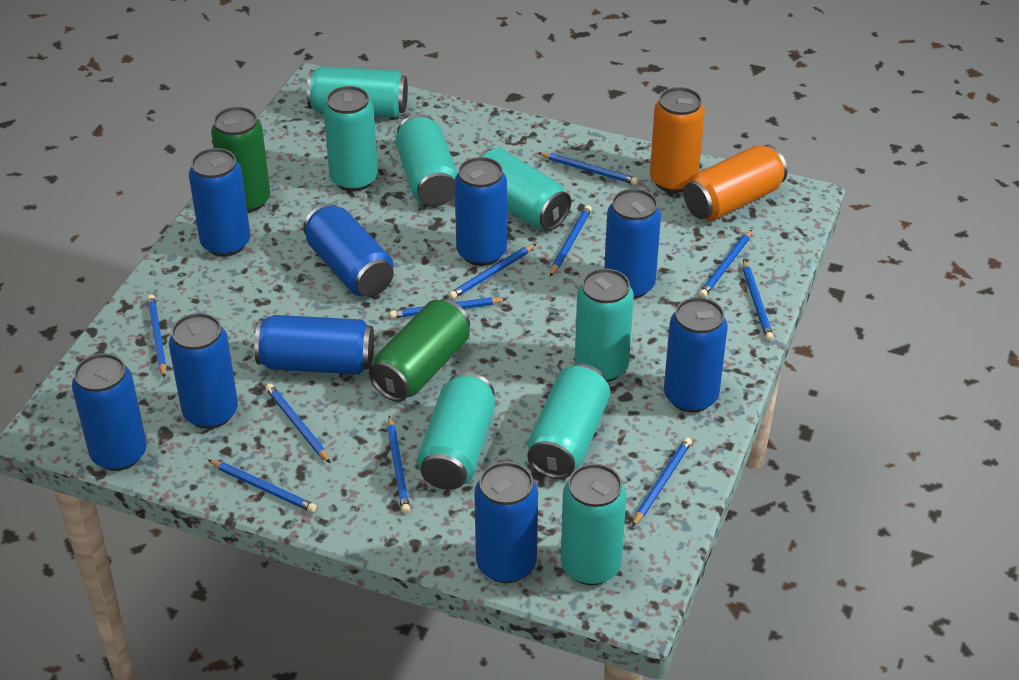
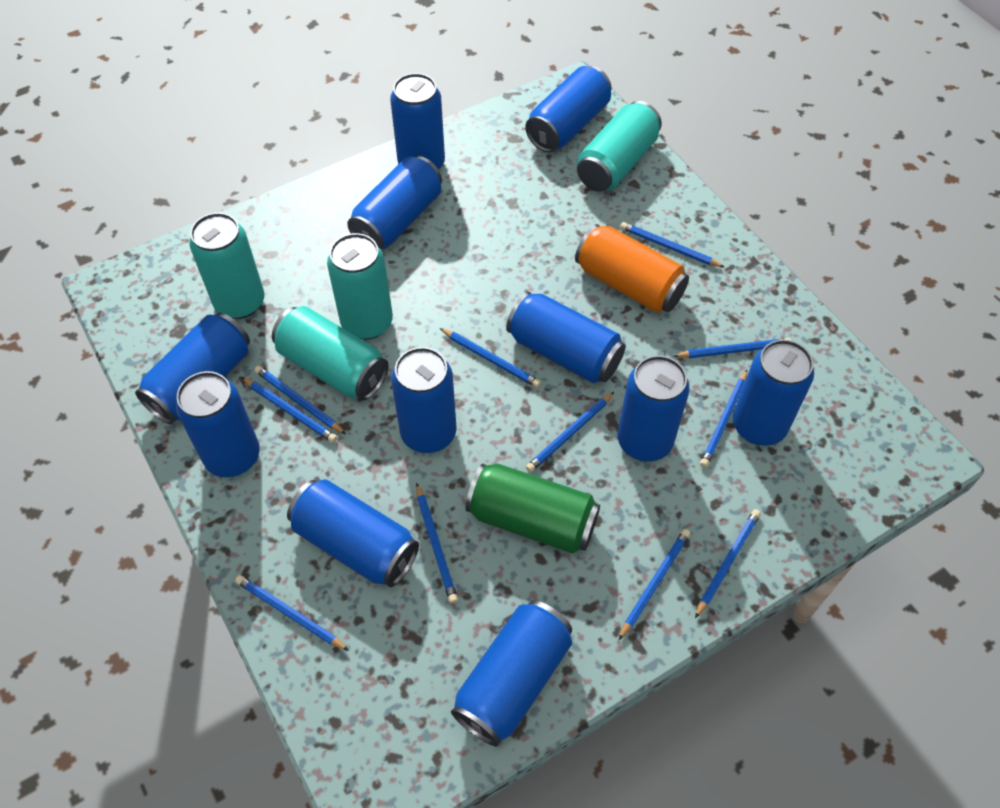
blue can: 9 -> 11
green can: 2 -> 1
orange can: 2 -> 1
turquoise can: 8 -> 4

